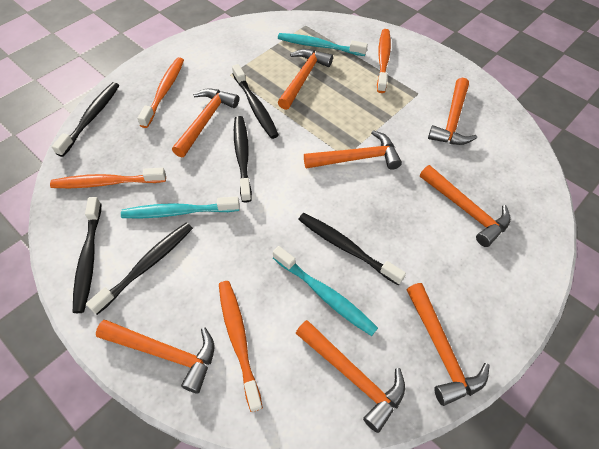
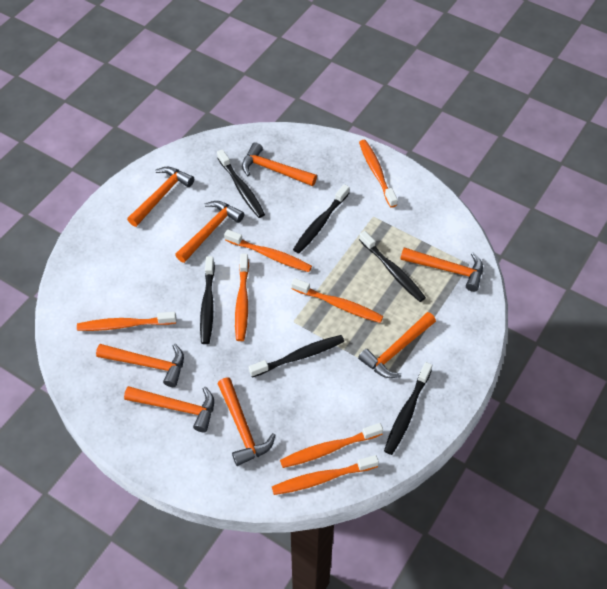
orange toothbrush: 4 -> 7
turquoise toothbrush: 3 -> 0

